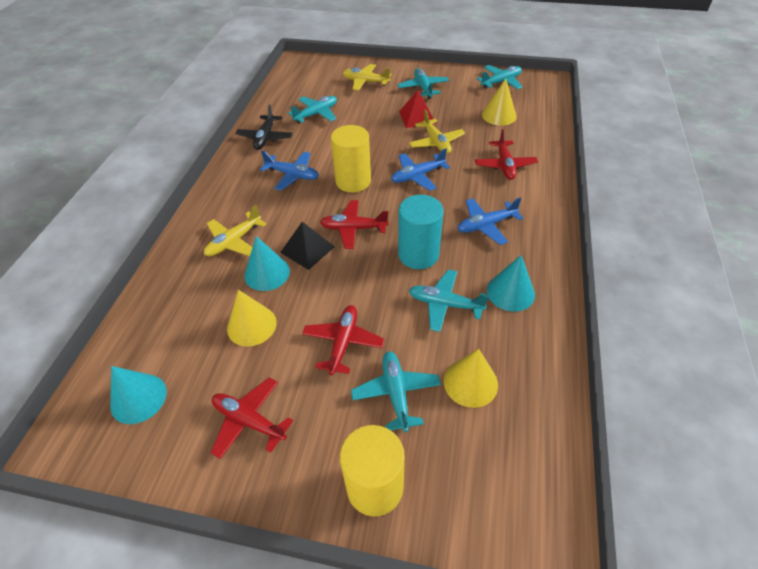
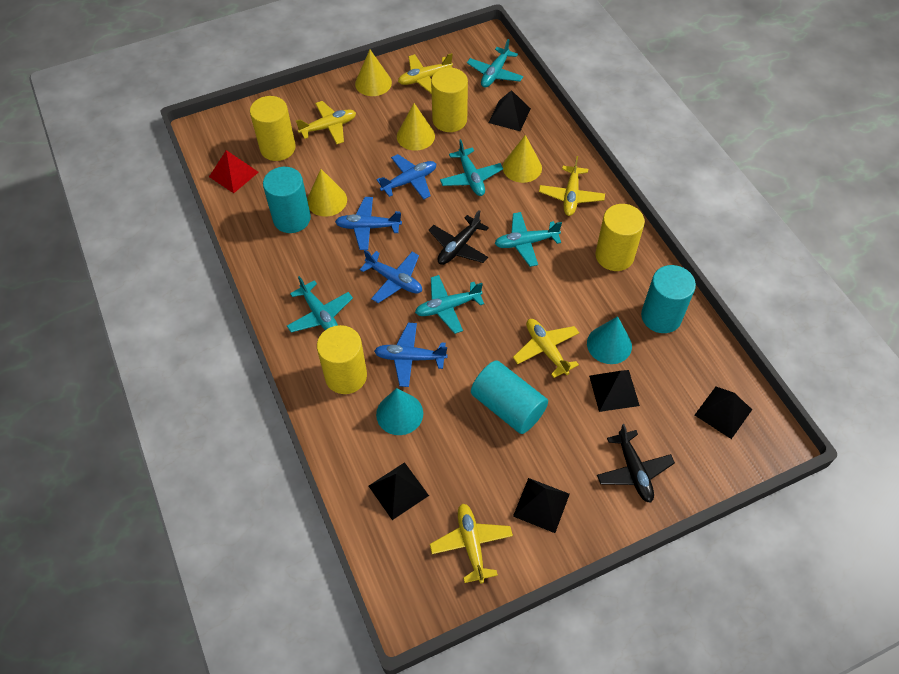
black plane: 1 -> 2
black pyramid: 1 -> 5
blue plane: 3 -> 4
red plane: 4 -> 0
turquoise cone: 3 -> 2
turquoise cylinder: 1 -> 3
yellow cone: 3 -> 4
yellow cylinder: 2 -> 4
yellow plane: 3 -> 5

